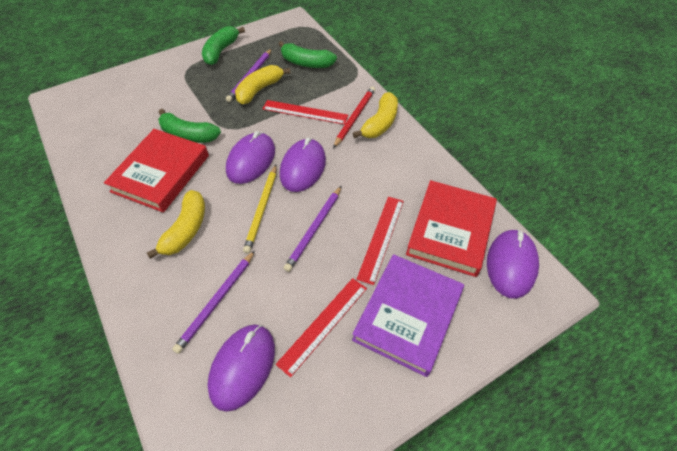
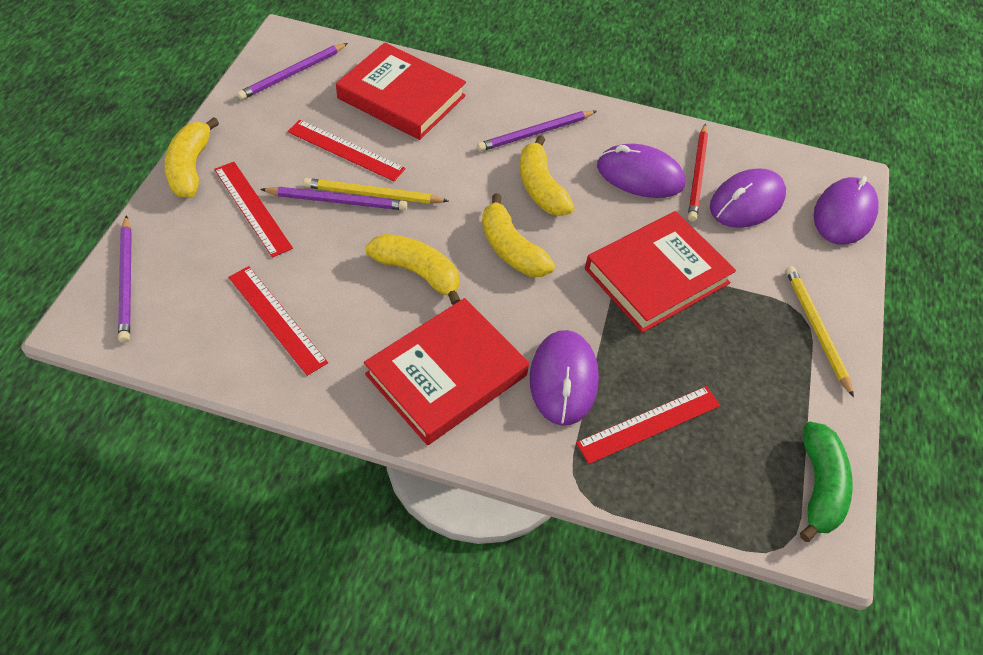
green banana: 3 -> 1
purple book: 1 -> 0
purple pencil: 3 -> 4
red book: 2 -> 3
red ruler: 3 -> 4
yellow banana: 3 -> 4
yellow pencil: 1 -> 2

